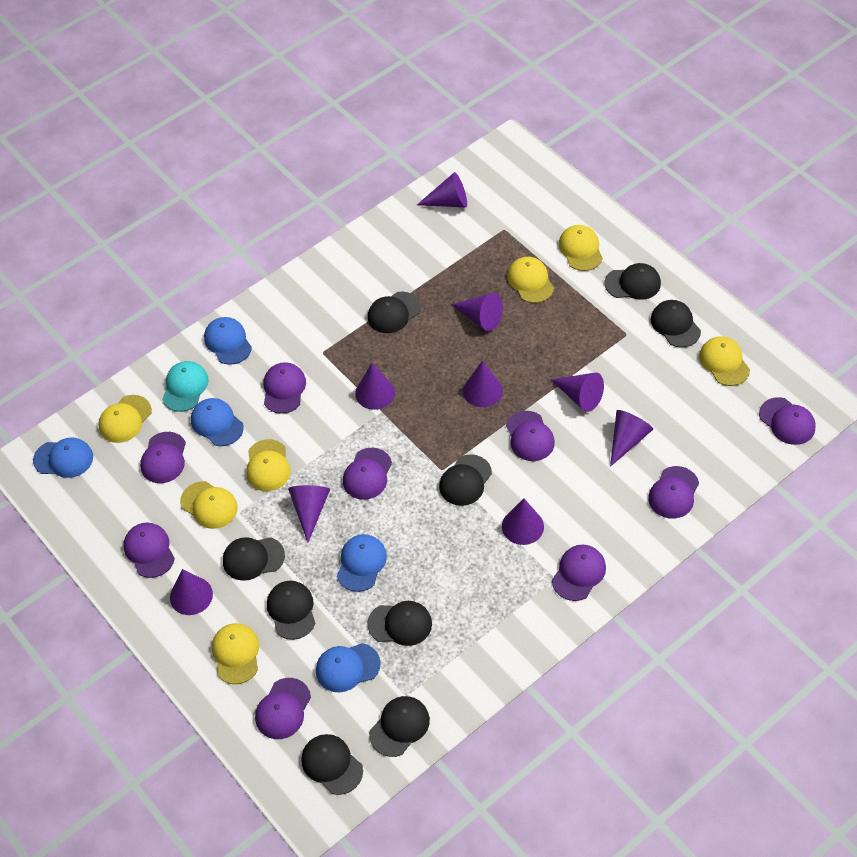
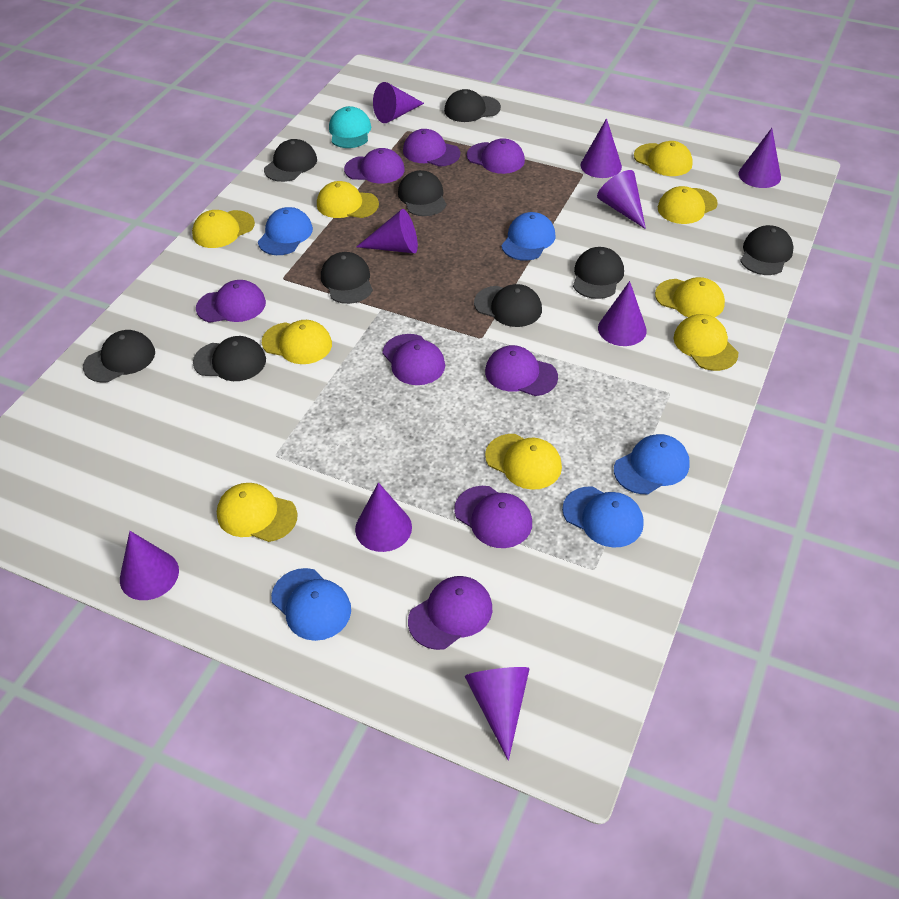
purple cap: 9 -> 8
yellow cap: 7 -> 9

